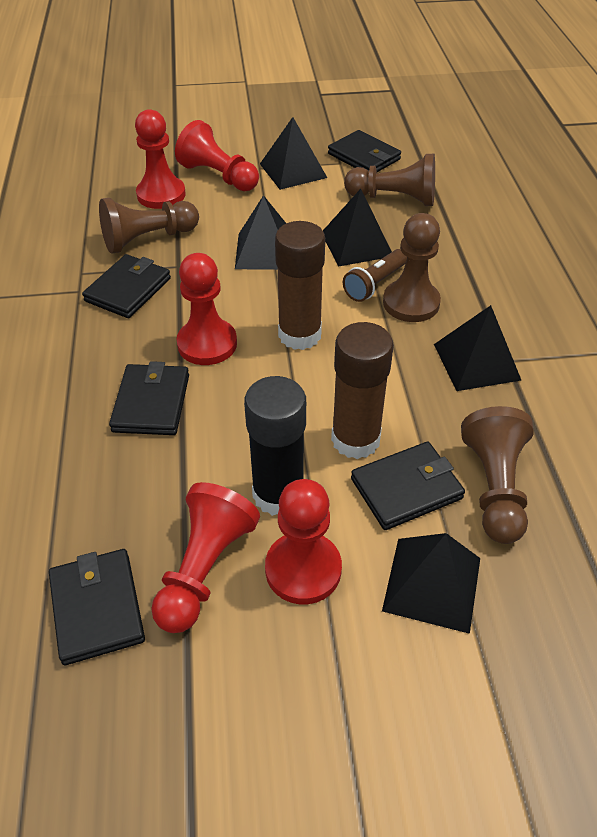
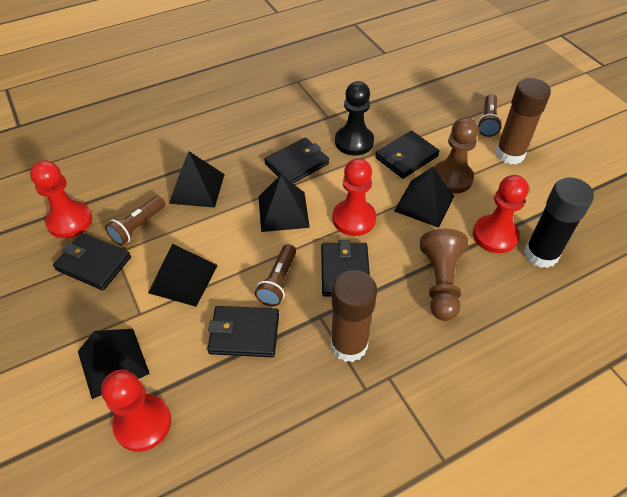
black pawn: 0 -> 1
brown flashlight: 1 -> 3
brown pawn: 4 -> 2
red pawn: 5 -> 4

